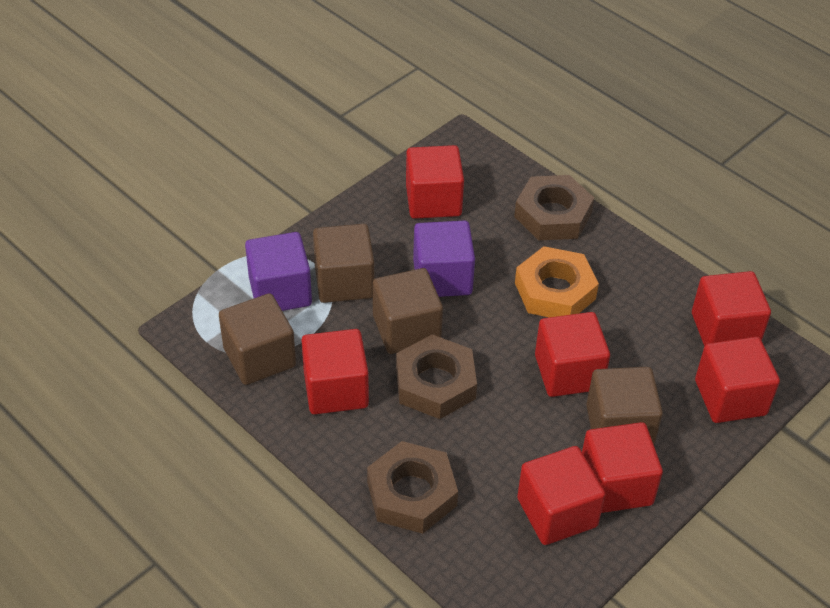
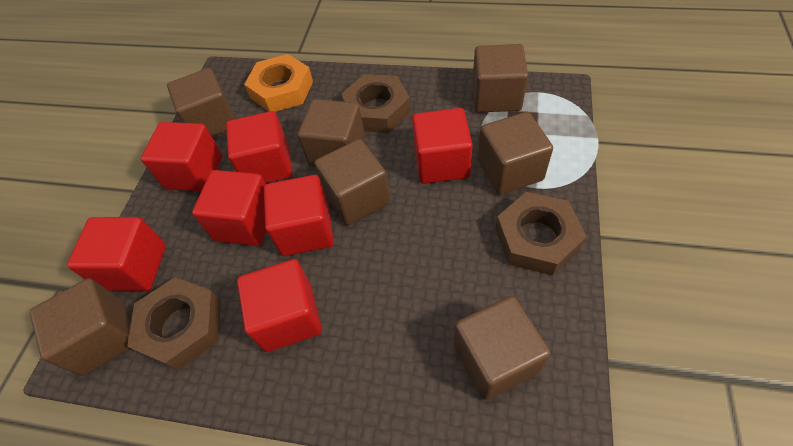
brown cube: 4 -> 7
purple cube: 2 -> 0

